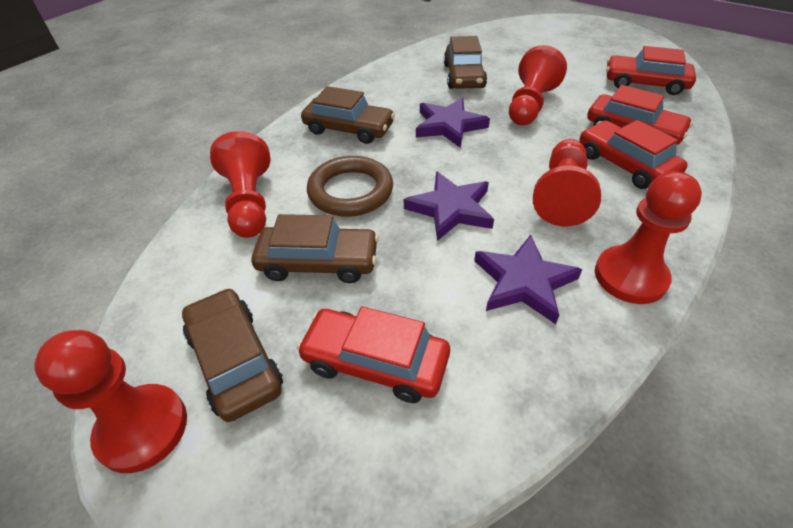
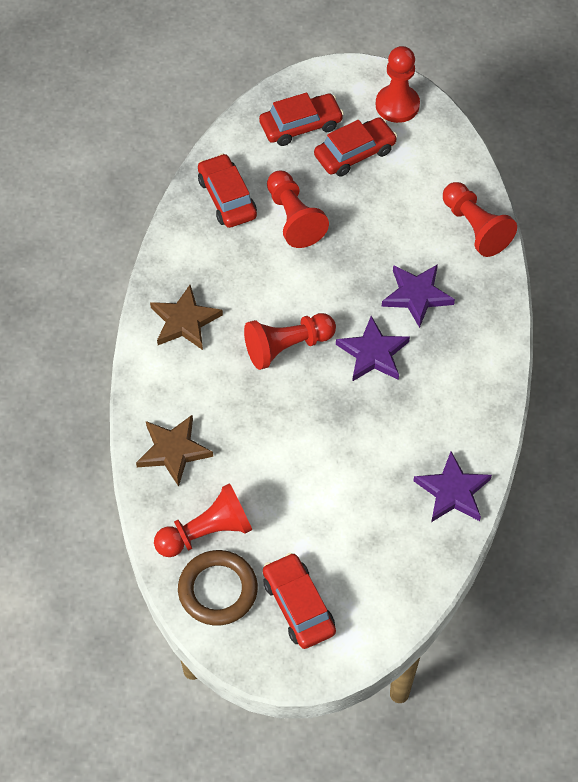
brown car: 4 -> 0
brown star: 0 -> 2

